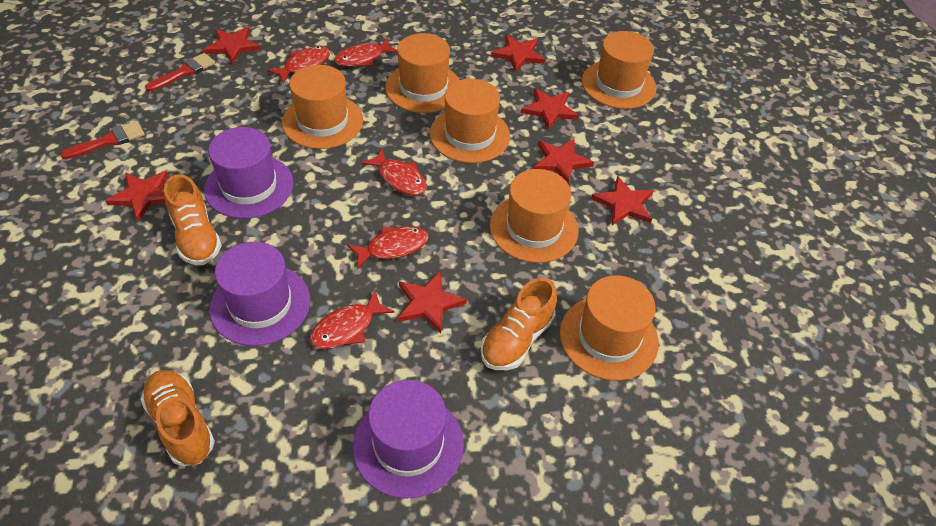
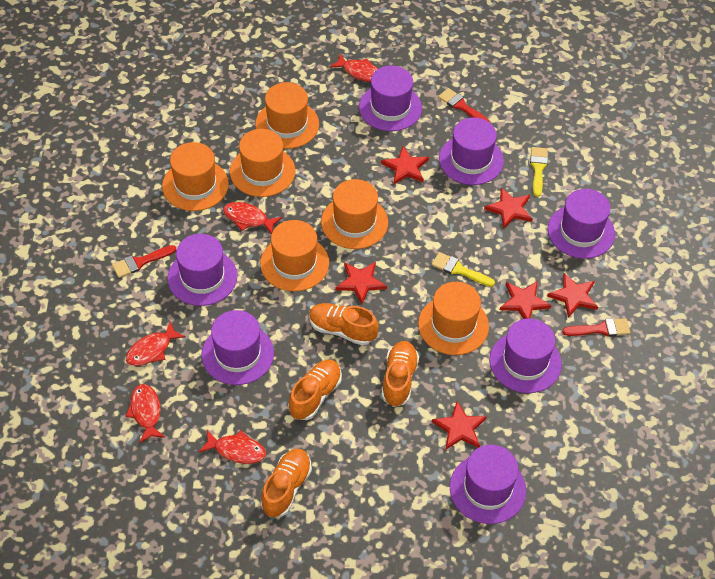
orange shoe: 3 -> 4
purple hat: 3 -> 7
red brush: 2 -> 3
red star: 7 -> 6
yellow brush: 0 -> 2

